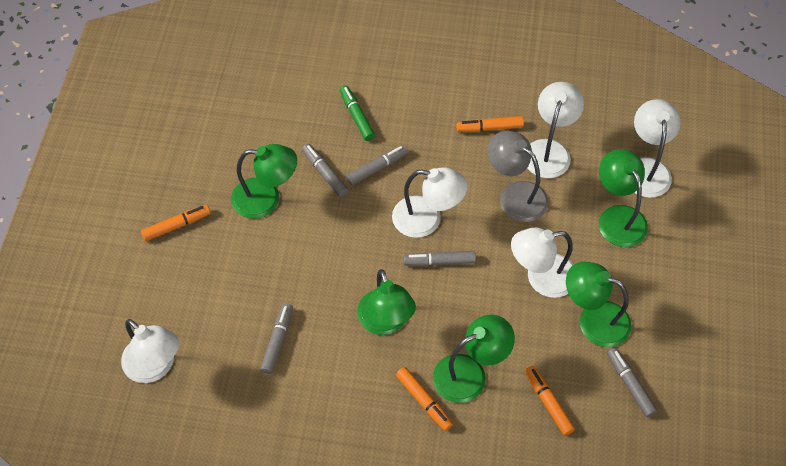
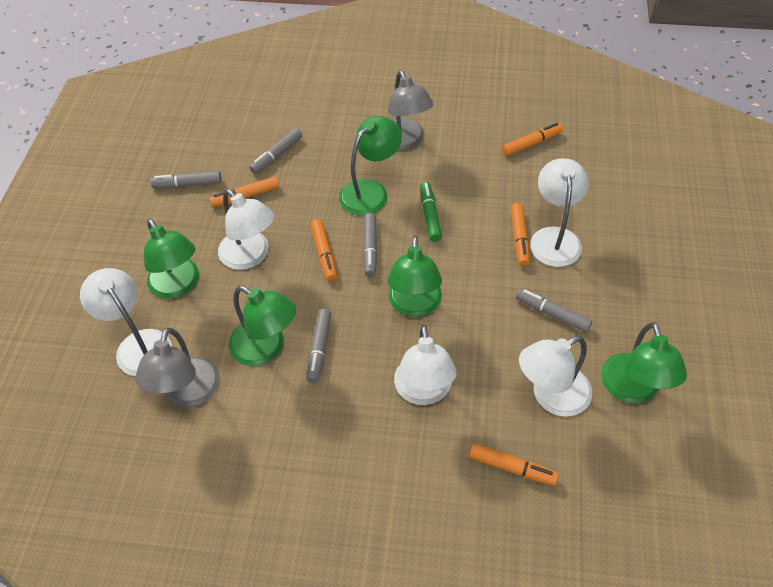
grey lamp: 1 -> 2
orange marker: 4 -> 5

